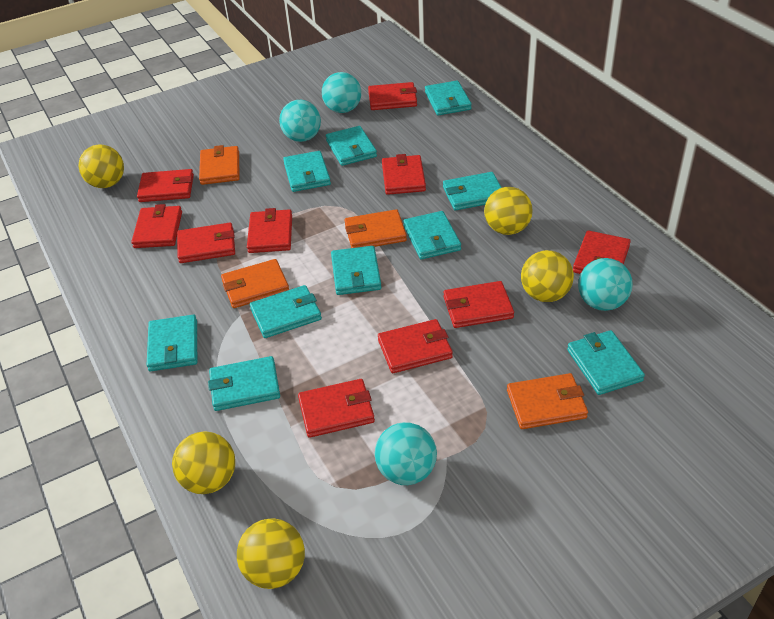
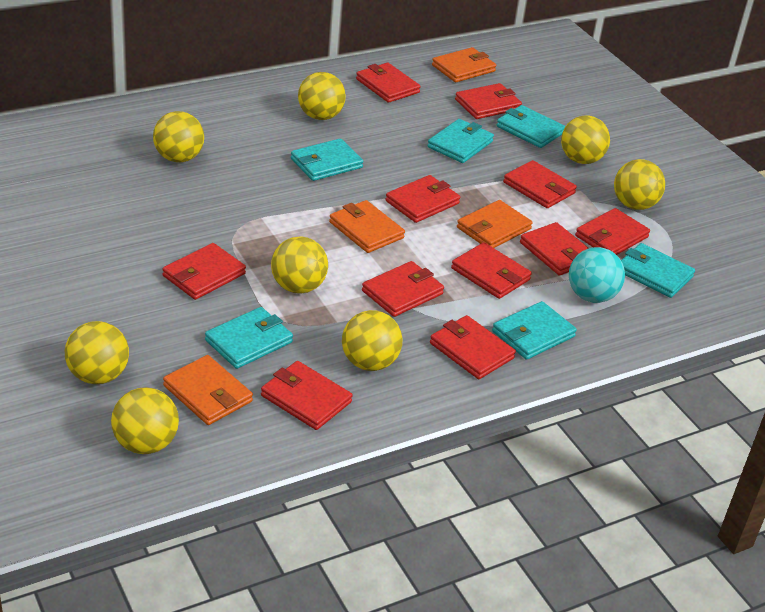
red wallet: 10 -> 11
turquoise ball: 4 -> 1
turquoise wallet: 10 -> 6
yellow ball: 5 -> 8

